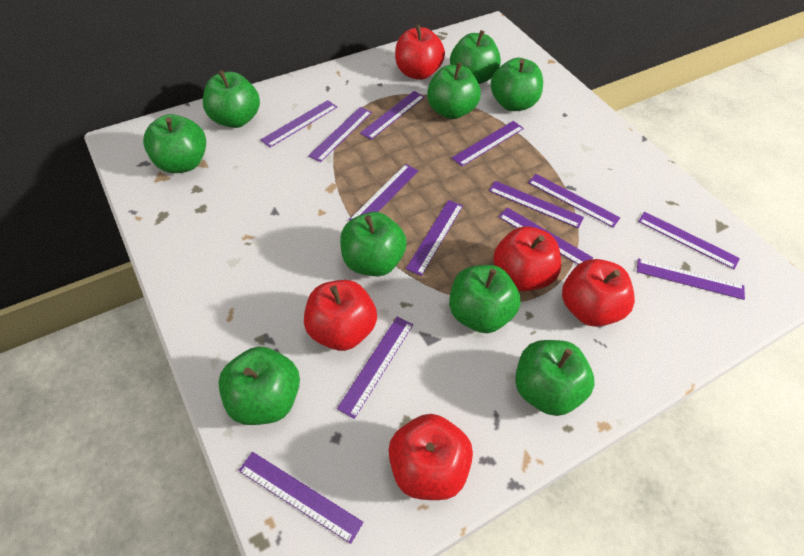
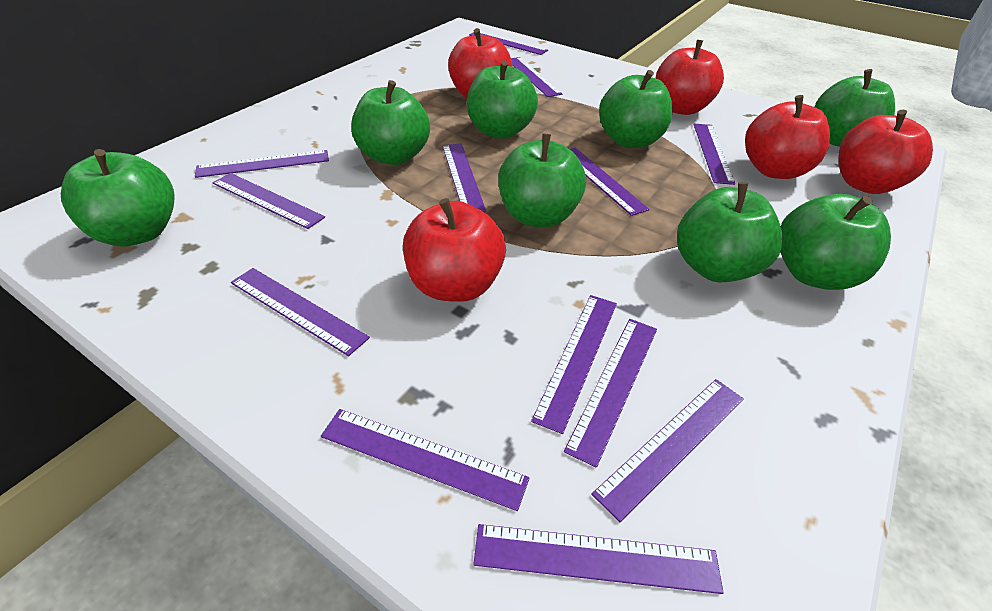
green apple: 9 -> 8

